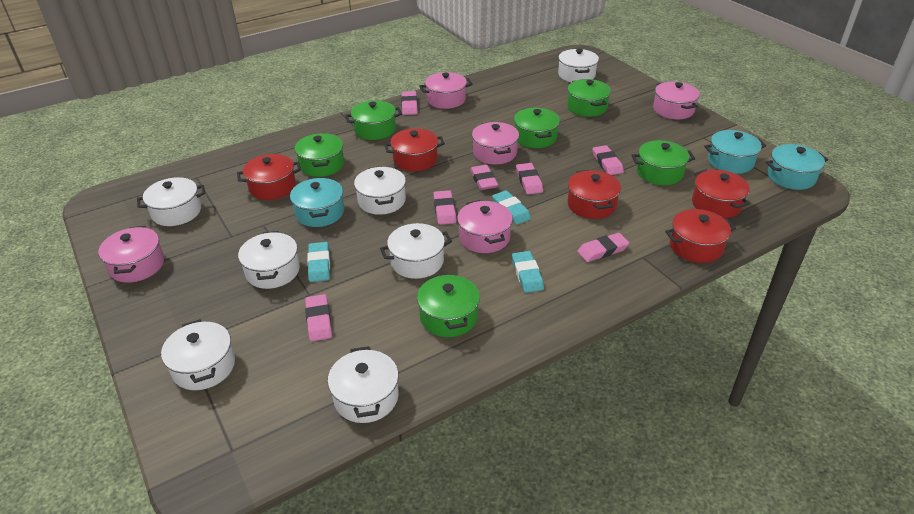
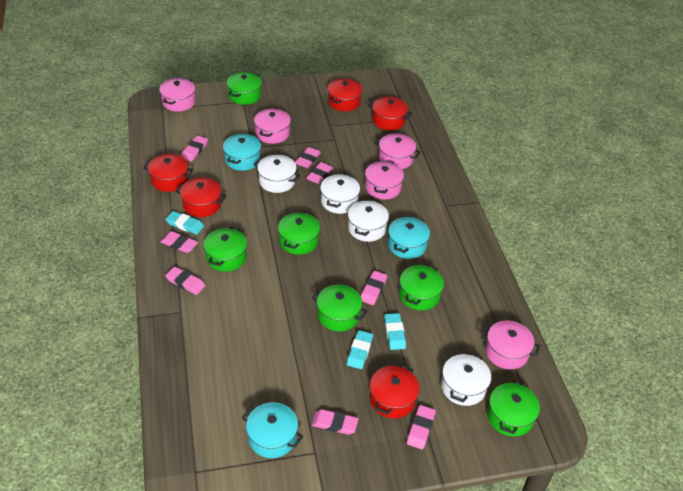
pink eraser: 7 -> 8
white pot: 7 -> 4

